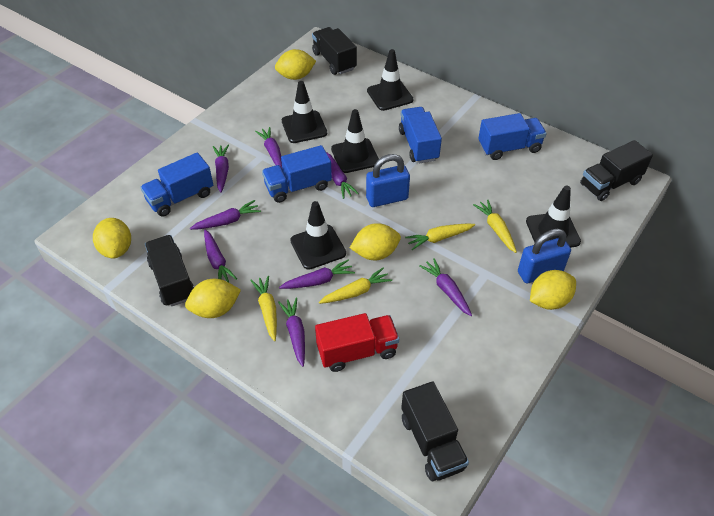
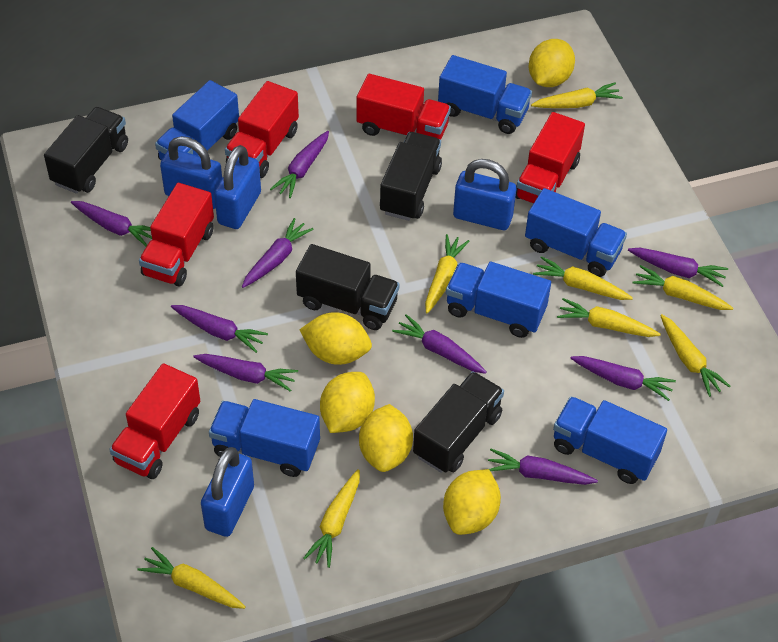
black traffic cone: 5 -> 0
blue padlock: 2 -> 4
blue truck: 4 -> 6
purple carrot: 8 -> 9
red truck: 1 -> 5
yellow carrot: 4 -> 8

